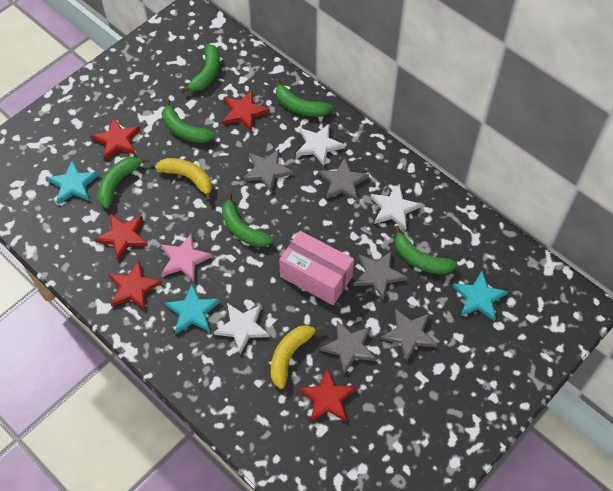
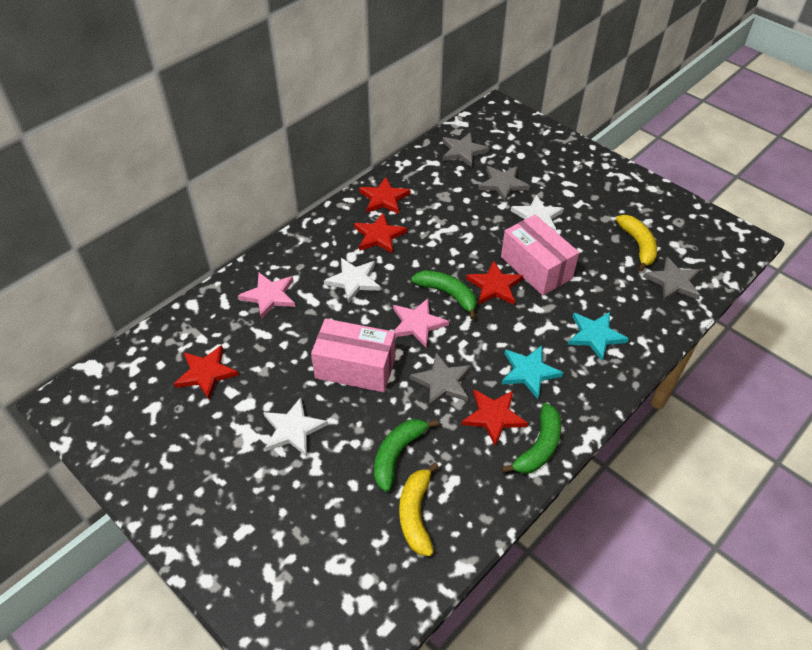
green banana: 6 -> 3
grey star: 5 -> 4
pink box: 1 -> 2
pink star: 1 -> 2
turquoise star: 3 -> 2

